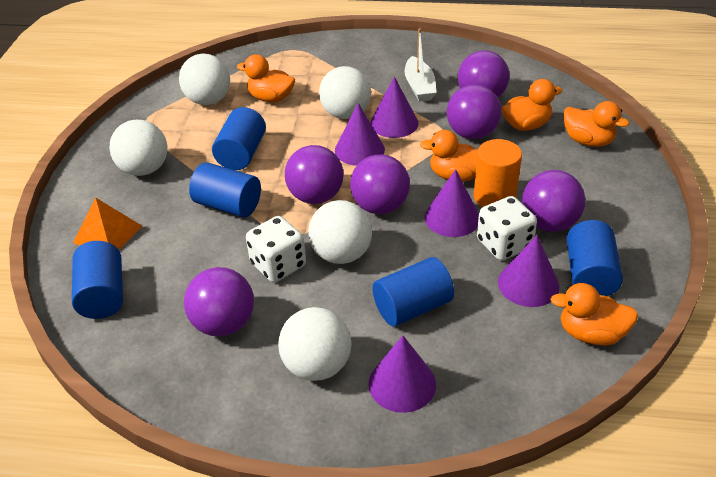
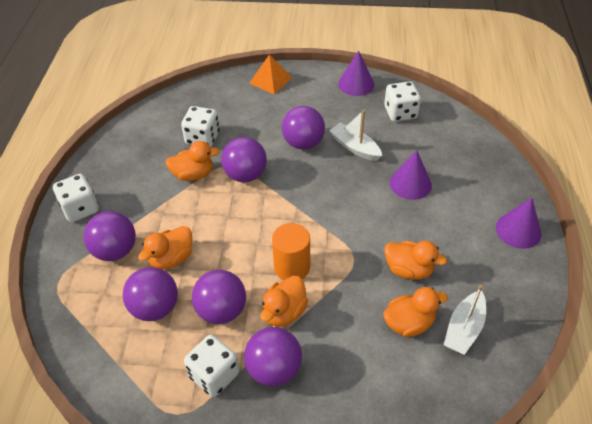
blue cylinder: 5 -> 0
purple cone: 5 -> 3
white ball: 5 -> 0
white boat: 1 -> 2
white dice: 2 -> 4

